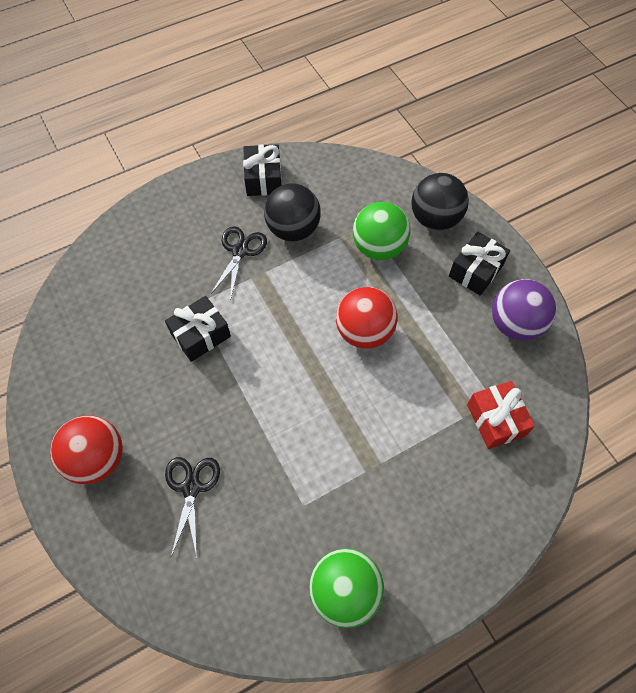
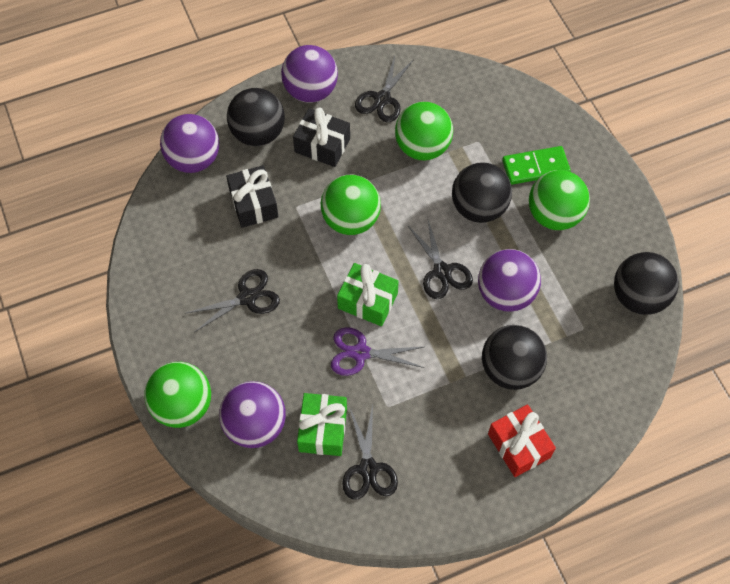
black ball: 2 -> 4
black gift: 3 -> 2
black scissors: 2 -> 4
green ball: 2 -> 4
green domino: 0 -> 1
green gift: 0 -> 2
purple ball: 1 -> 4
purple scissors: 0 -> 1
red ball: 2 -> 0

